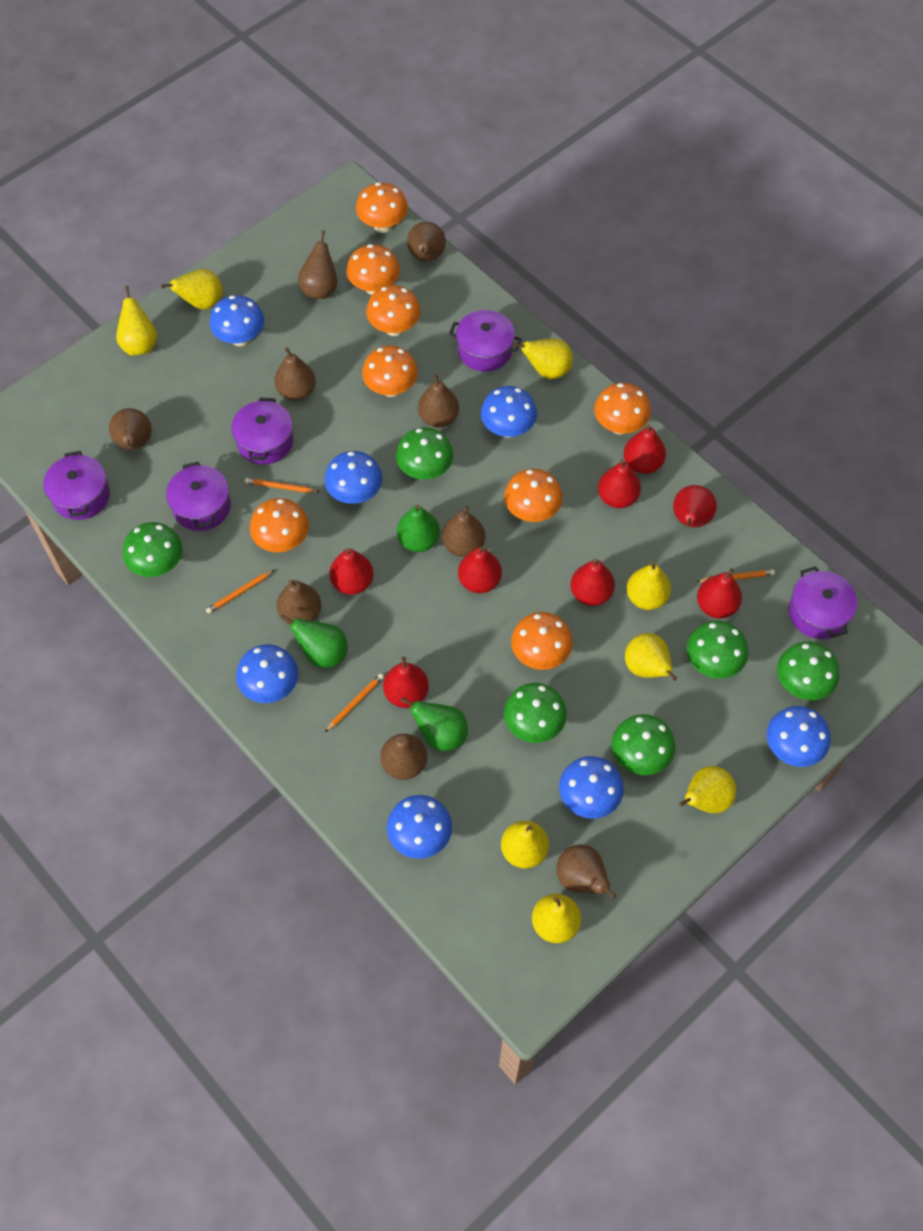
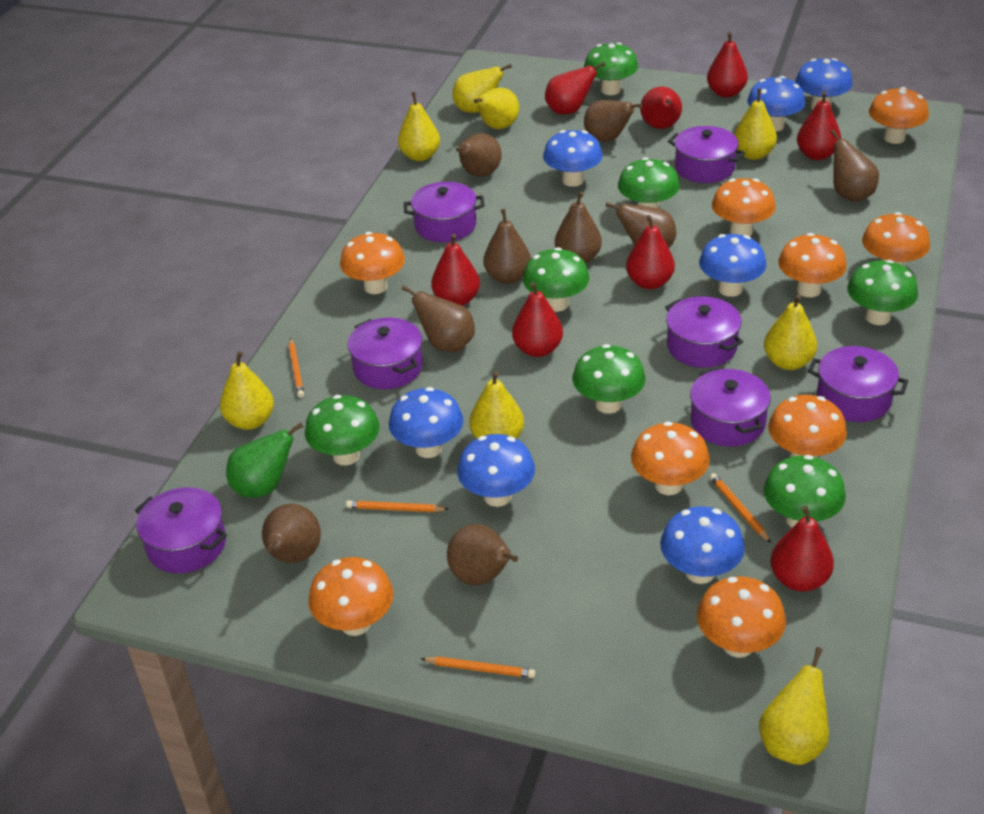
green mushroom: 6 -> 7
green pear: 3 -> 1
orange mushroom: 8 -> 9
purple pot: 5 -> 7

